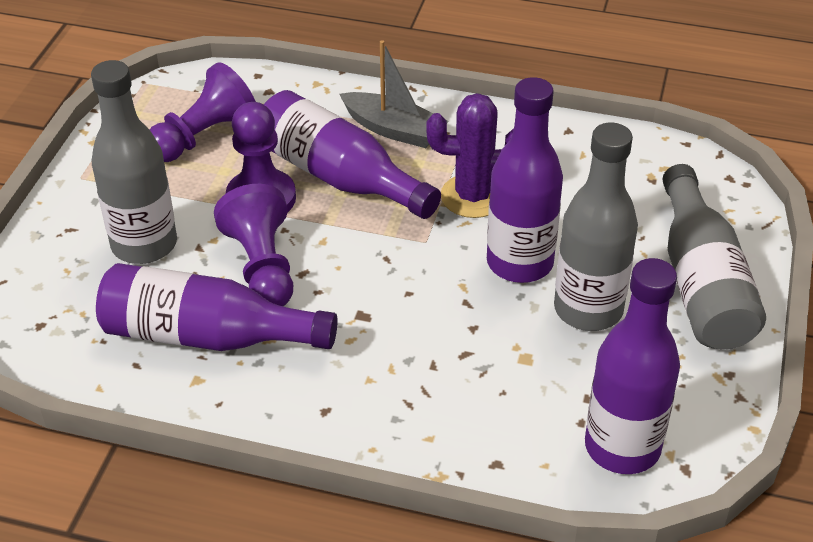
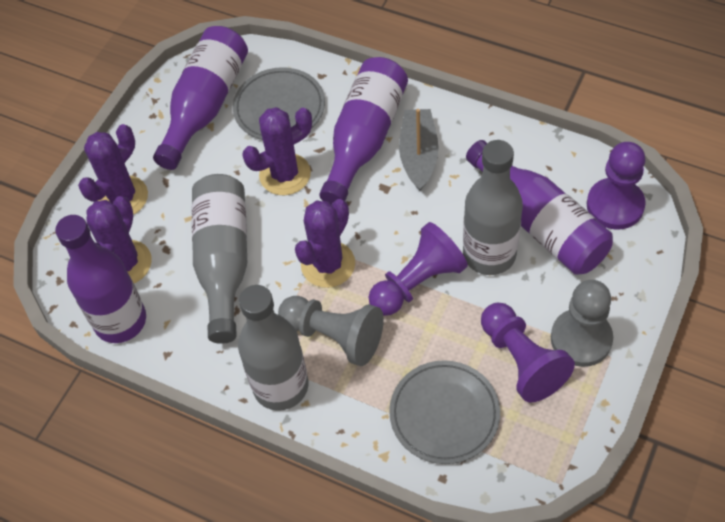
grey pawn: 0 -> 2
grey plate: 0 -> 2
purple cactus: 1 -> 4

